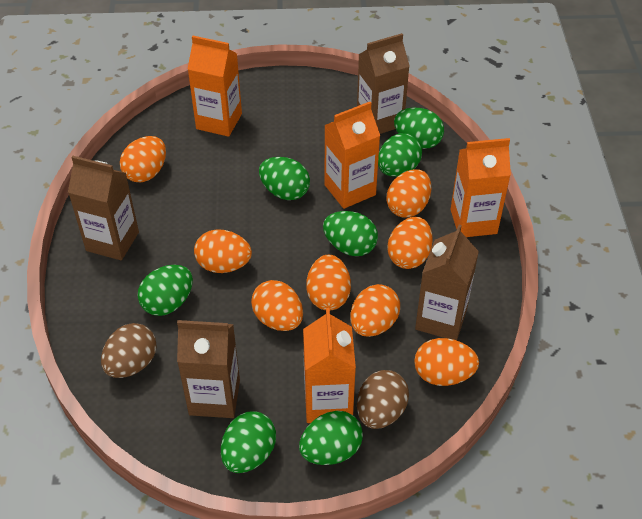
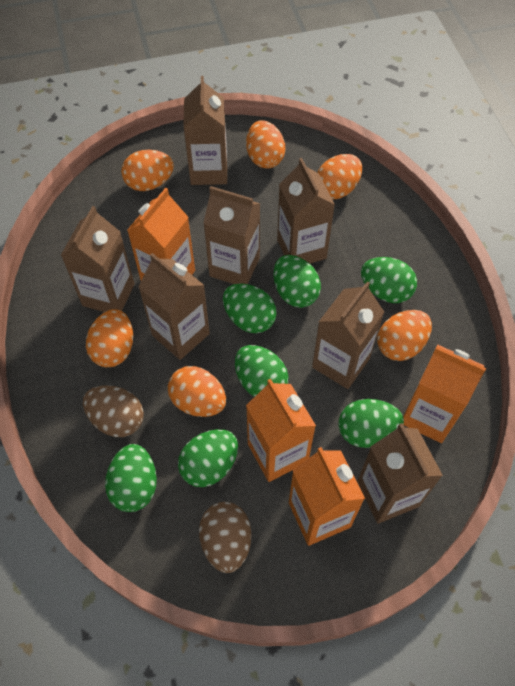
brown carton: 4 -> 7
orange egg: 8 -> 6

